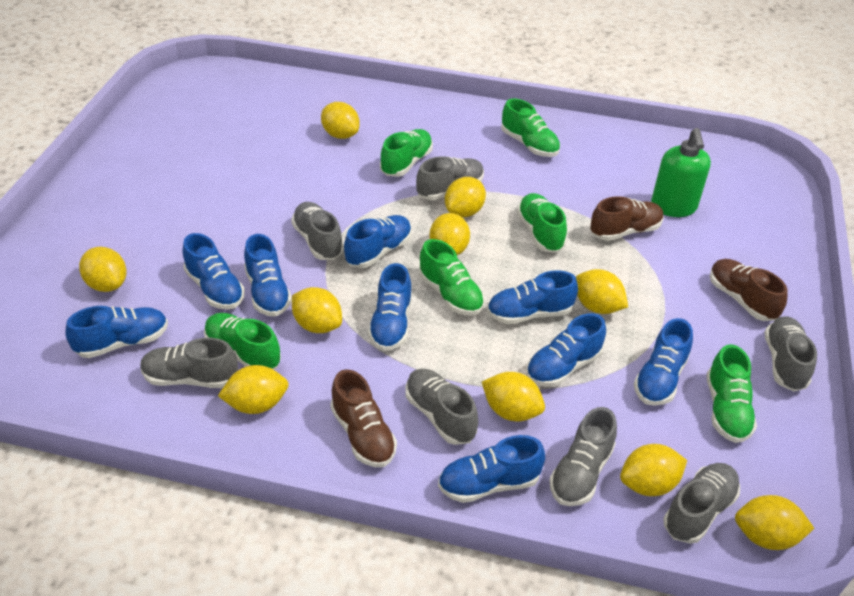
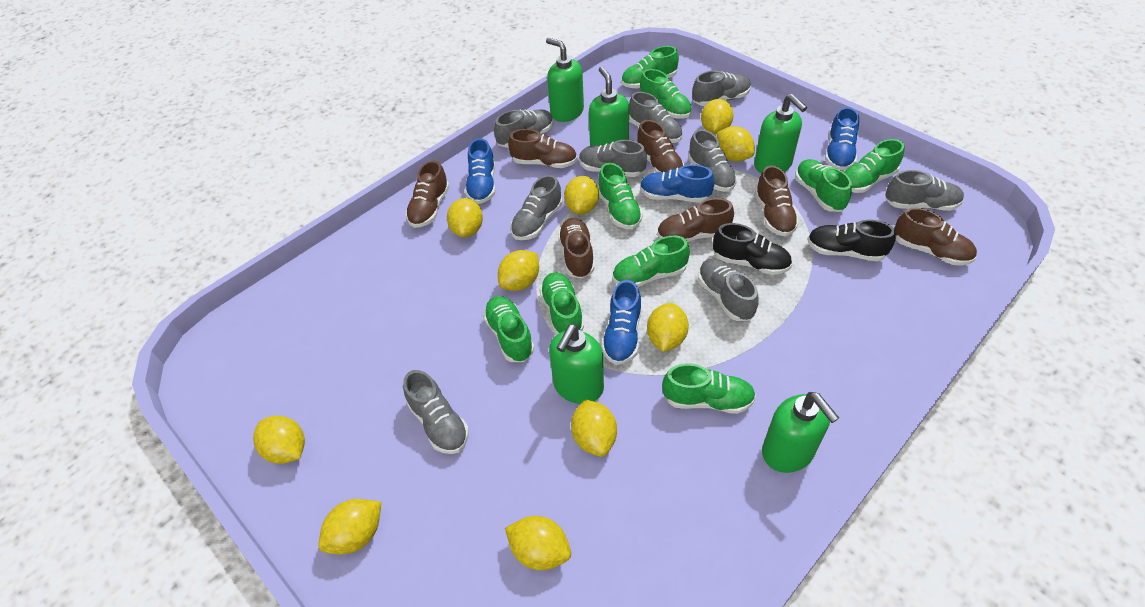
black shoe: 0 -> 2
blue shoe: 9 -> 4
brown shoe: 3 -> 7
green shoe: 6 -> 9
green soap dispenser: 1 -> 5
grey shoe: 7 -> 9

